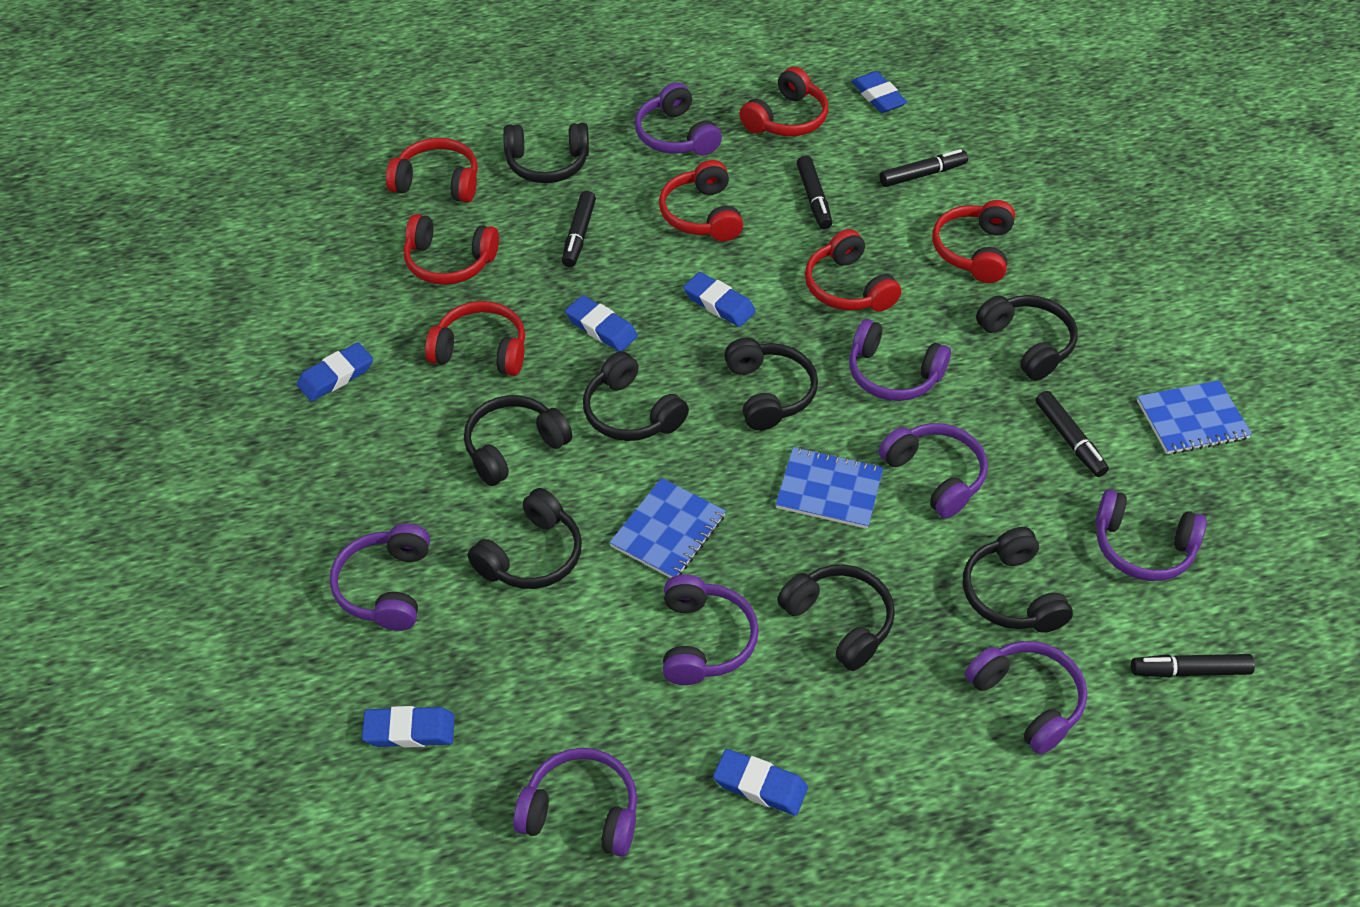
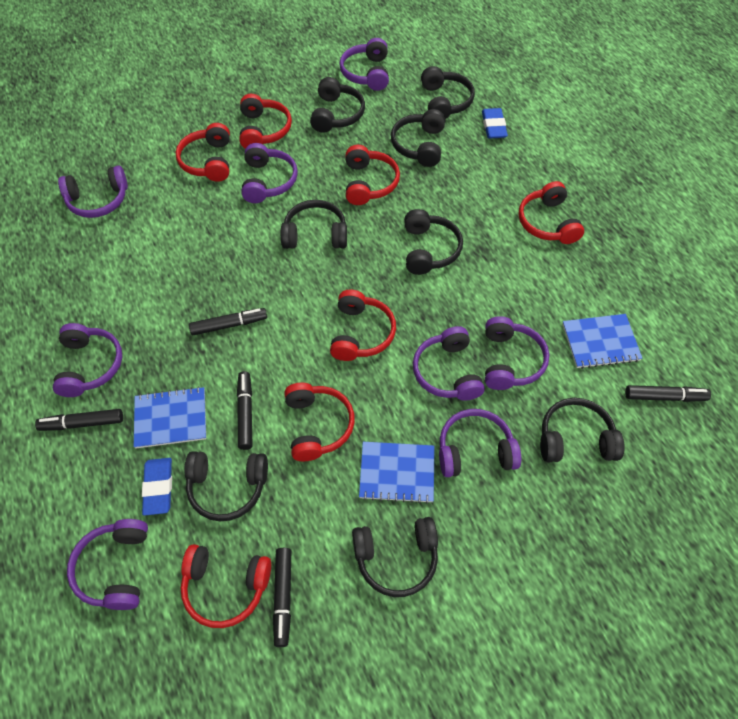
blue eraser: 6 -> 2

